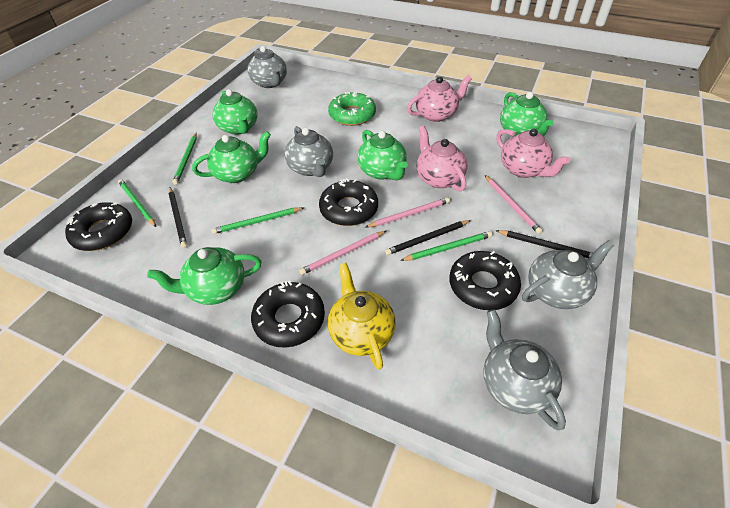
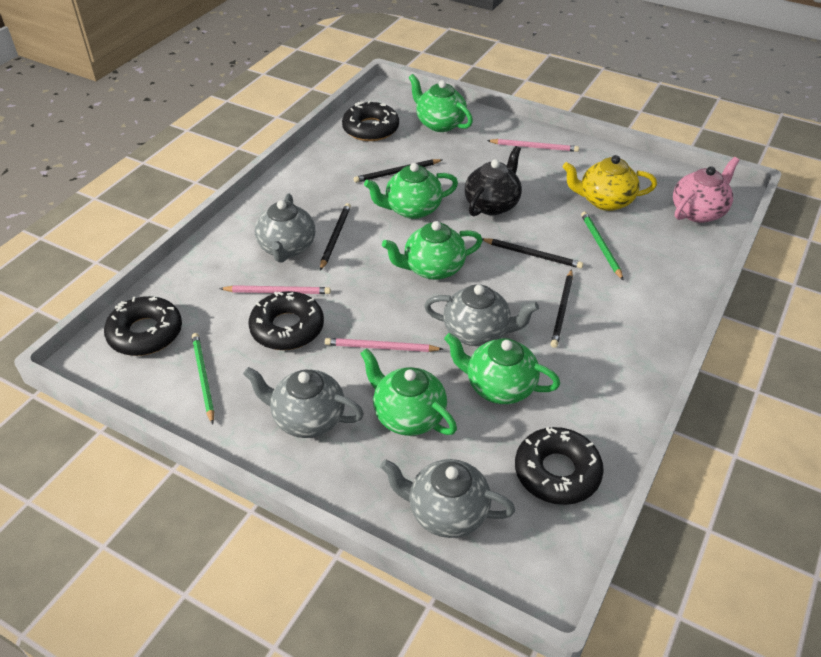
black pencil: 3 -> 4
black teapot: 0 -> 1
green donut: 1 -> 0
green pencil: 4 -> 2
pink teapot: 3 -> 1

